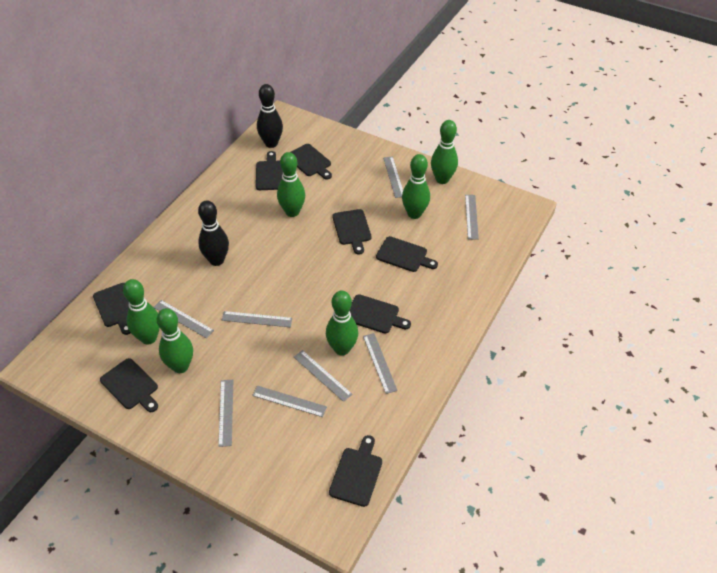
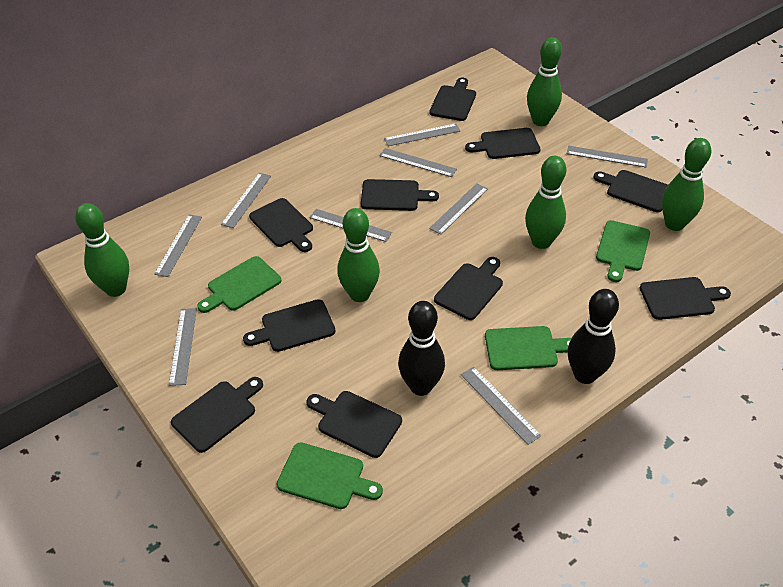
black cutting board: 8 -> 10
green bowling pin: 6 -> 5
green cutting board: 0 -> 4
grey ruler: 8 -> 9

